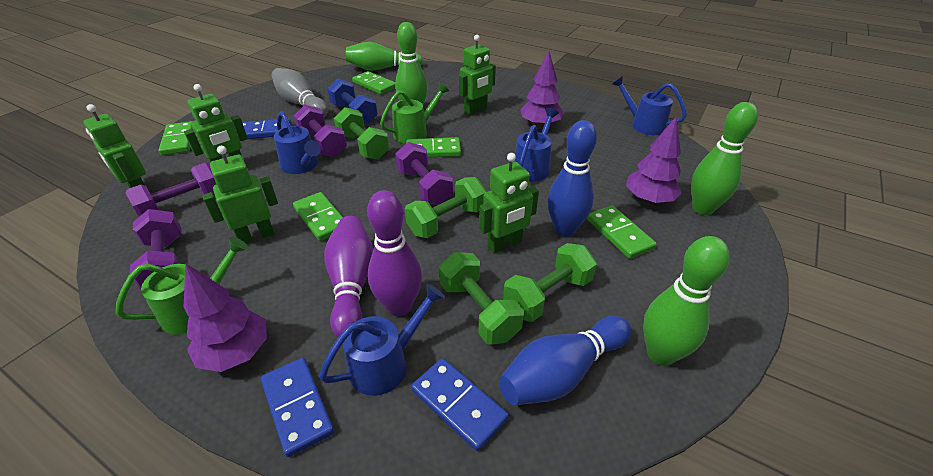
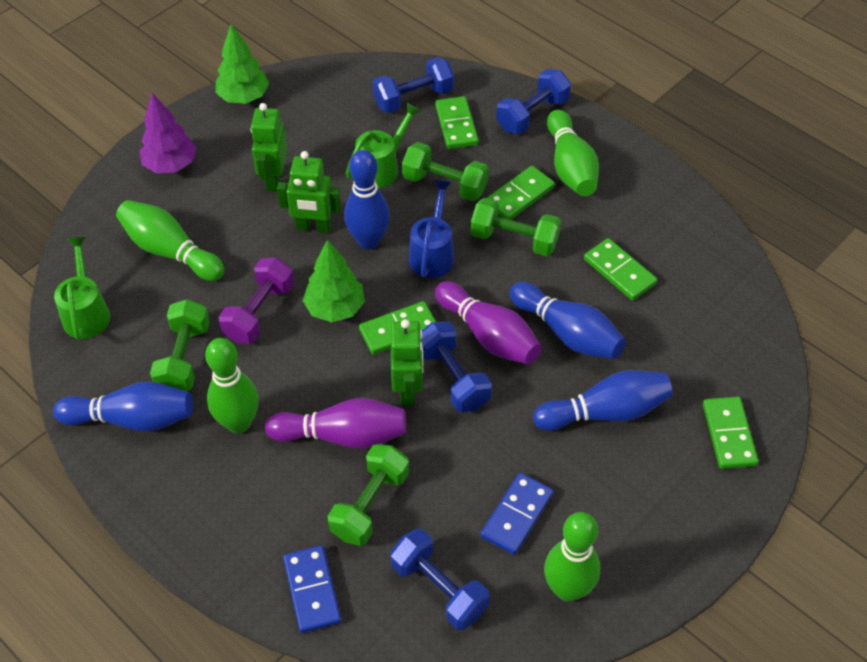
blue bowling pin: 2 -> 4
blue domino: 3 -> 2
blue dumbbell: 1 -> 4
blue watering can: 4 -> 1
green robot: 5 -> 3
green tree: 0 -> 2
grey bowling pin: 1 -> 0
purple dumbbell: 4 -> 1
purple tree: 3 -> 1

